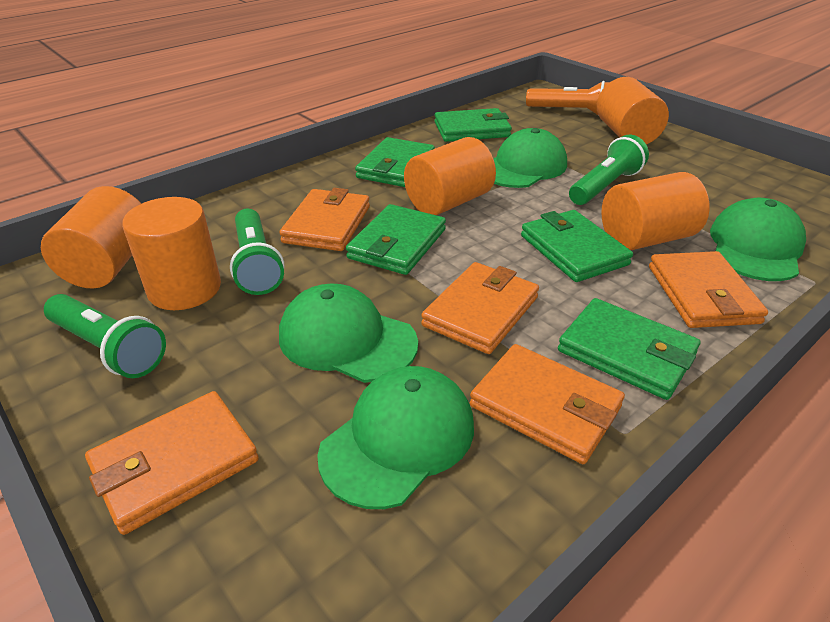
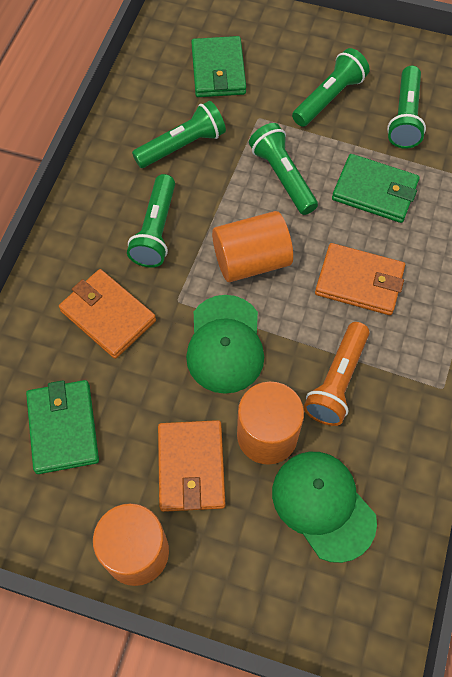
green cap: 4 -> 2
green flashlight: 3 -> 5
green wallet: 5 -> 3
orange cylinder: 5 -> 3
orange wallet: 5 -> 3

